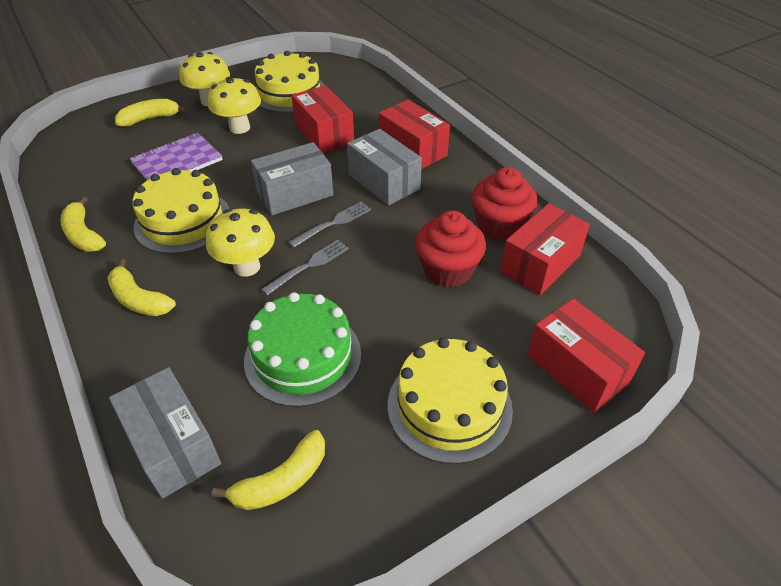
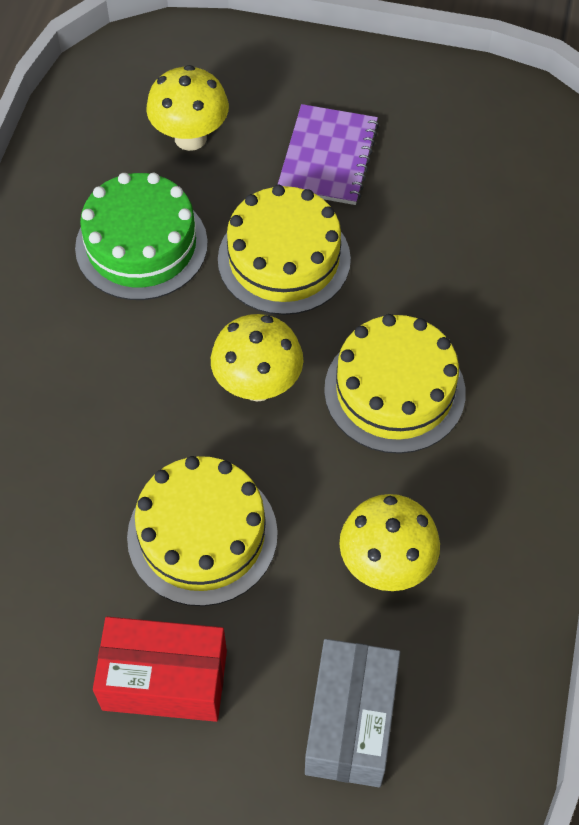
grey box: 3 -> 1
grey fork: 2 -> 0
red box: 4 -> 1
red cupcake: 2 -> 0
yellow banana: 4 -> 0

